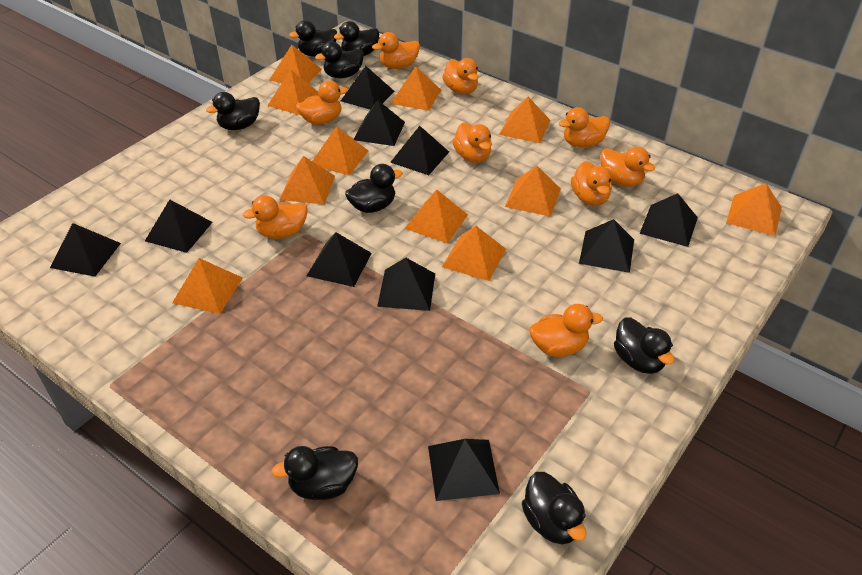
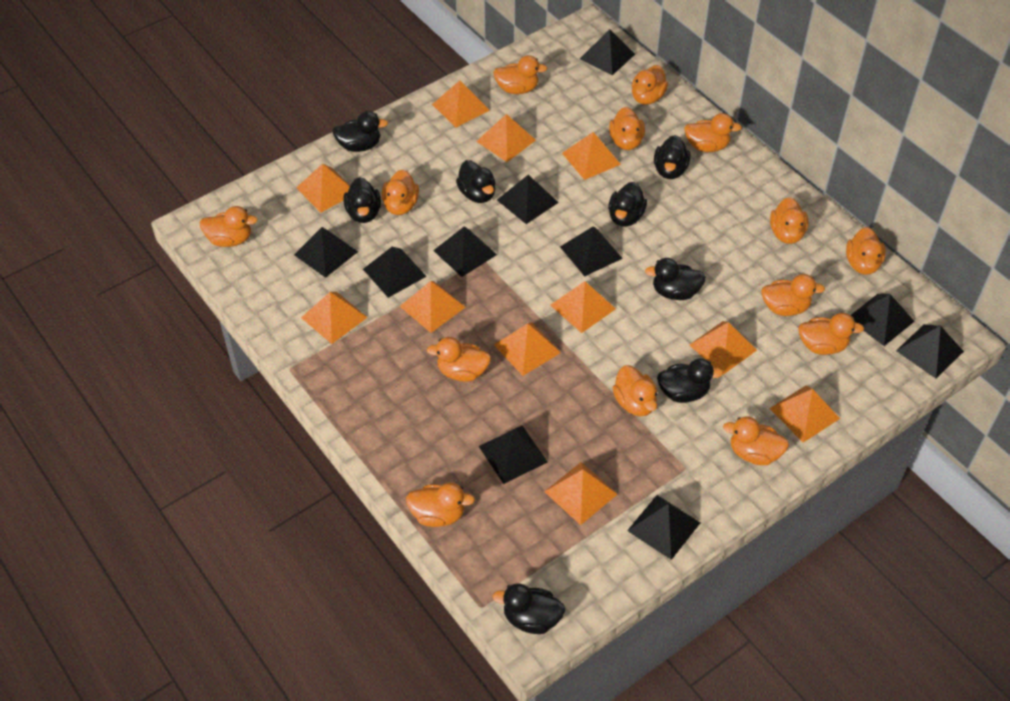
orange duck: 9 -> 14

